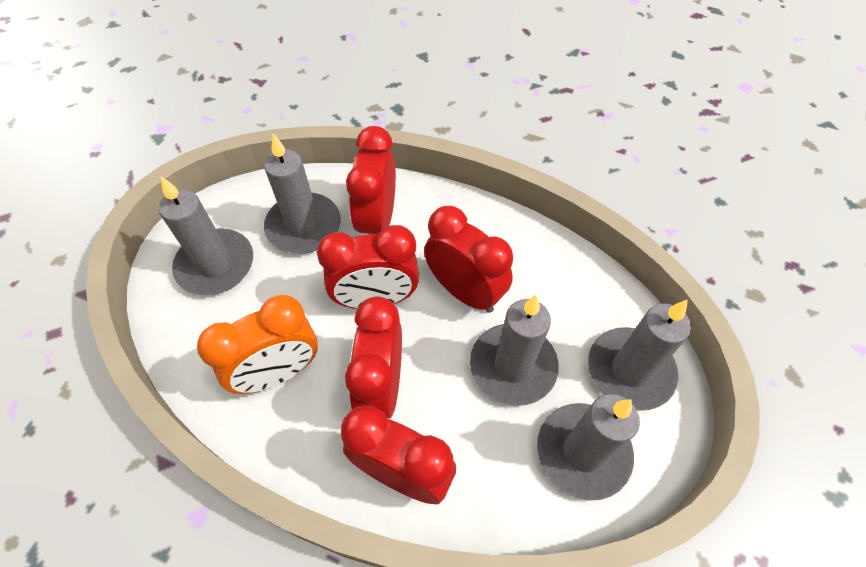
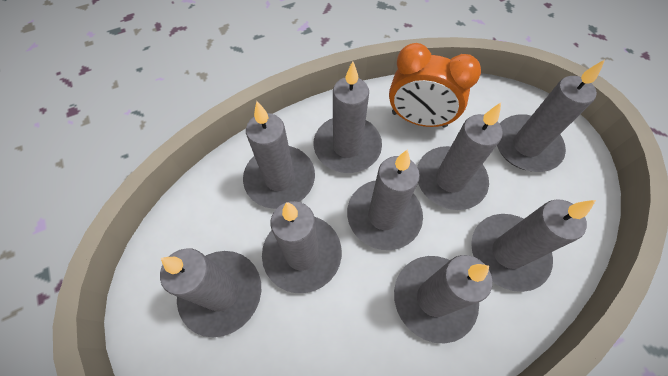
grey candle: 5 -> 9
red clock: 5 -> 0

